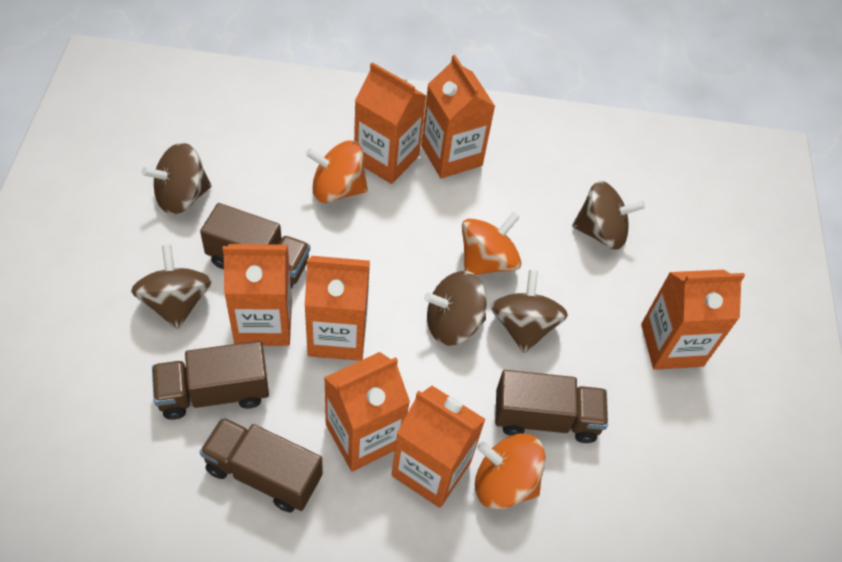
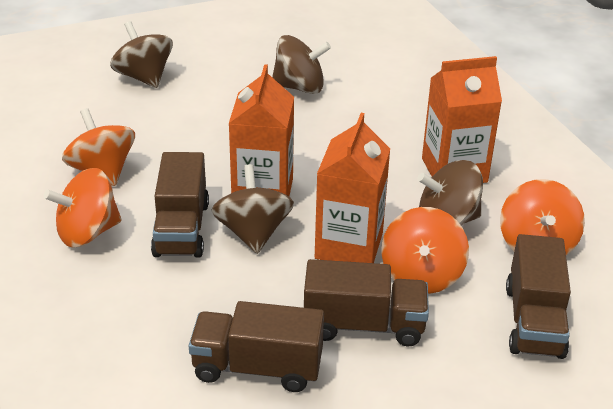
brown spinning top: 5 -> 4
orange carton: 7 -> 3
orange spinning top: 3 -> 4

